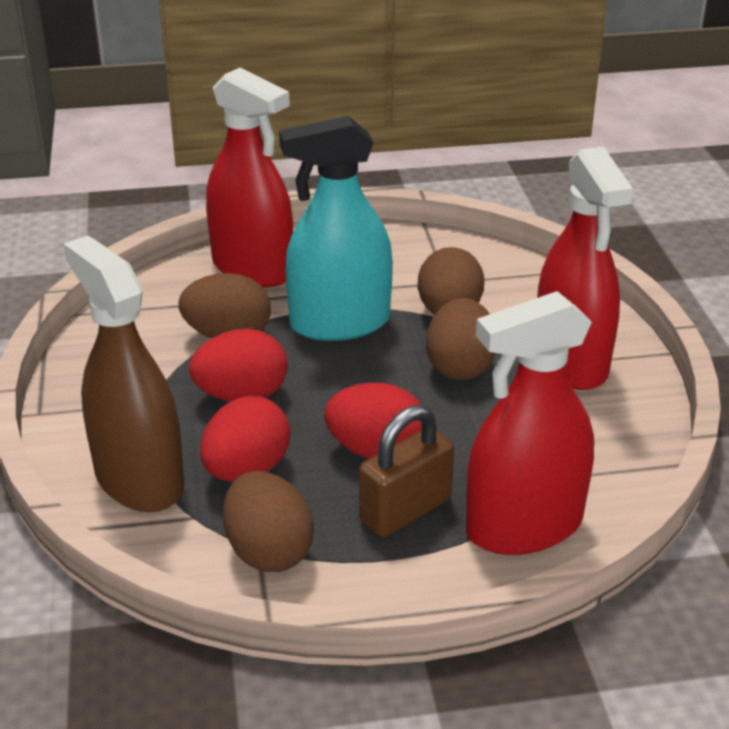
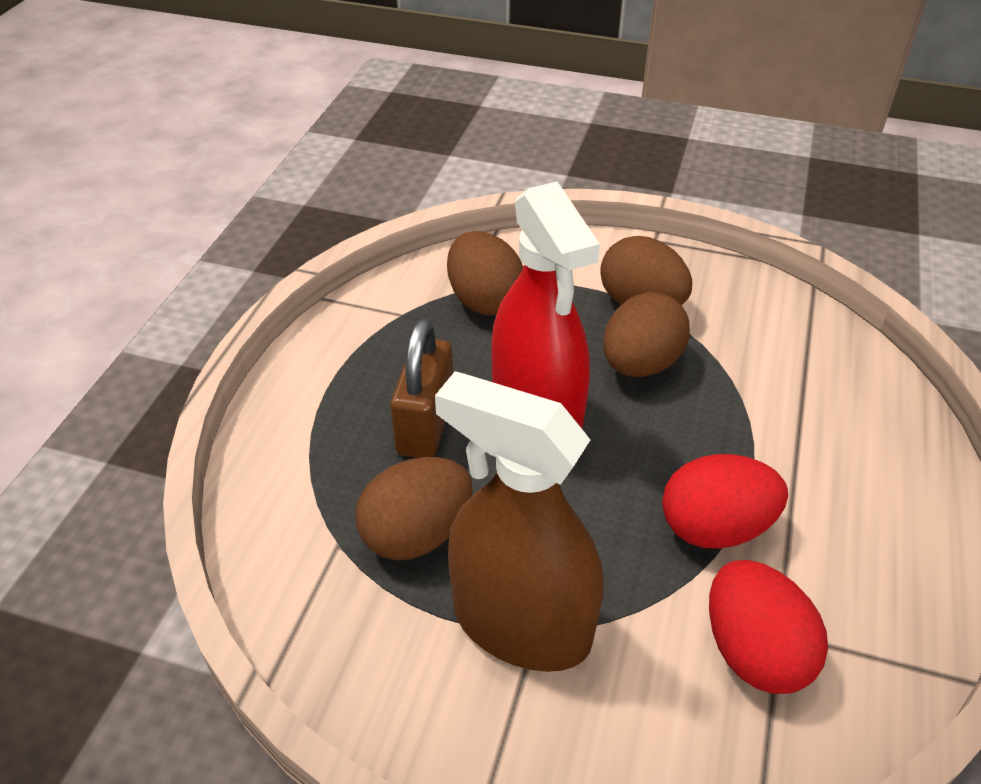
red egg: 3 -> 2
red spray bottle: 3 -> 1
turquoise spray bottle: 1 -> 0

